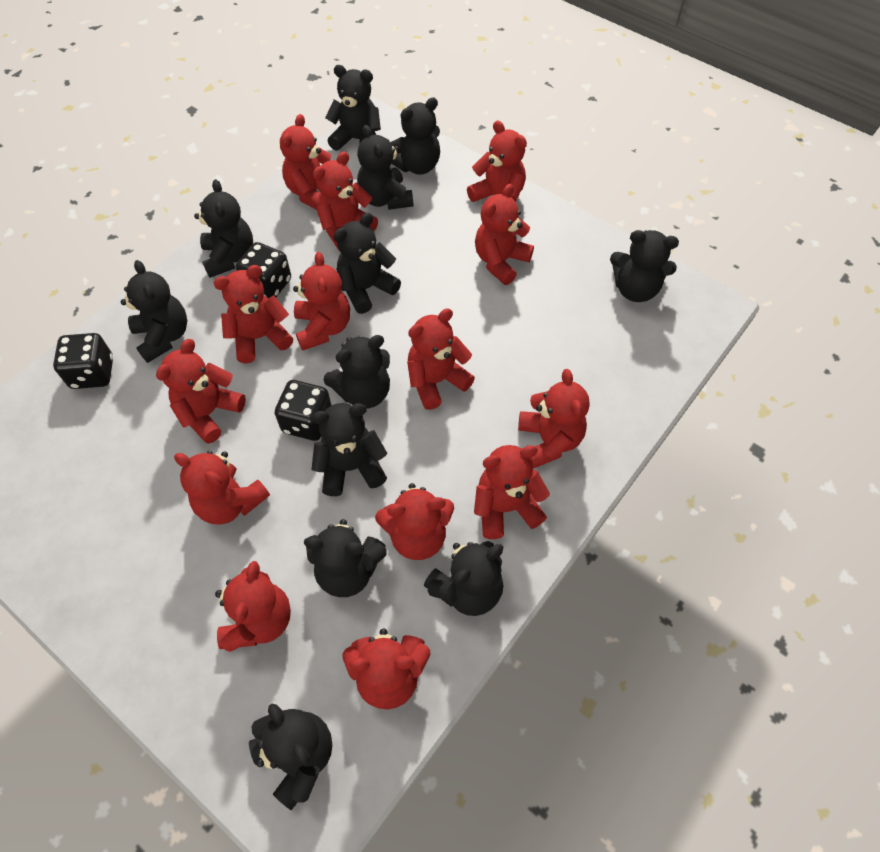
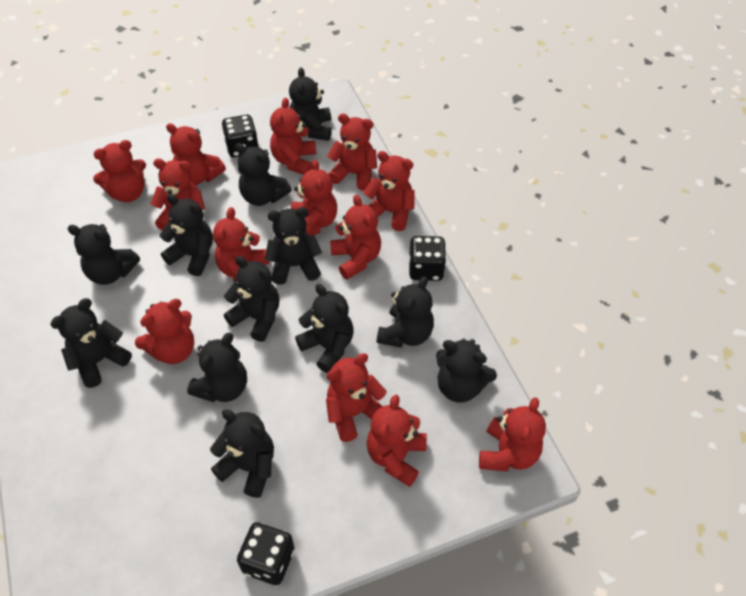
red teddy bear: 14 -> 13

